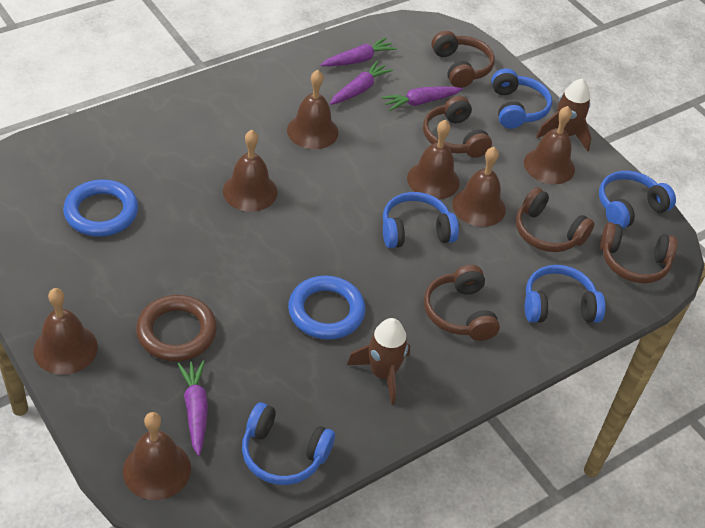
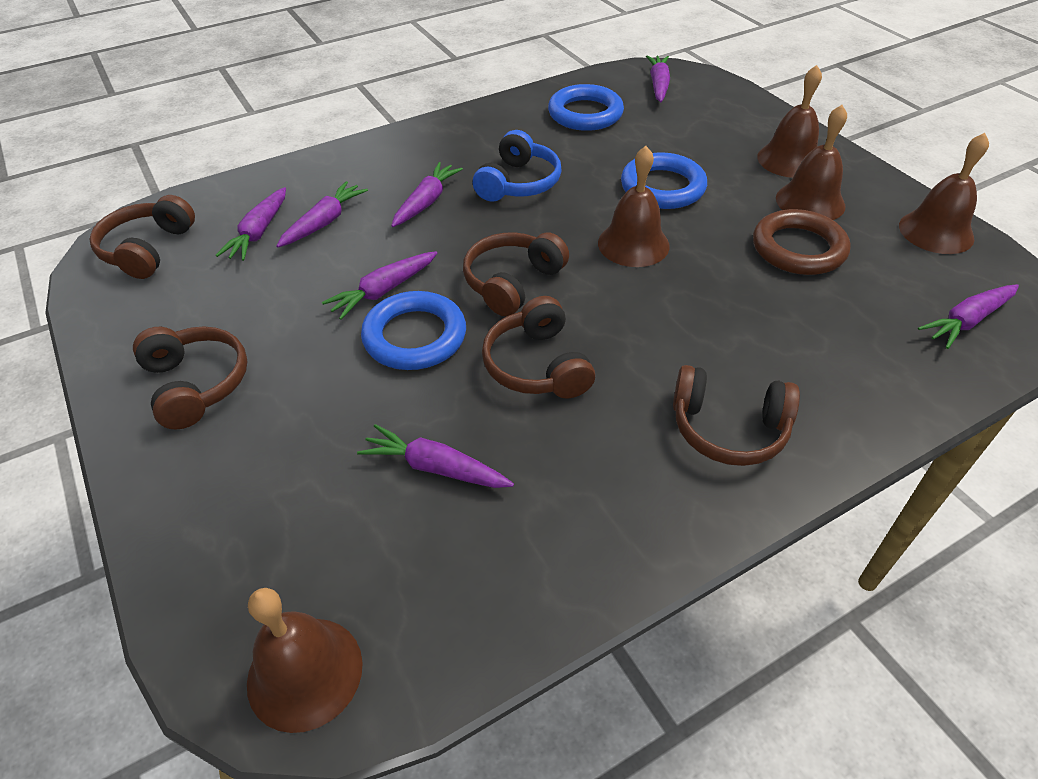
blue headphones: 5 -> 1
blue ring: 2 -> 3
brown bell: 7 -> 5
brown rocket: 2 -> 0
purple carrot: 4 -> 7

